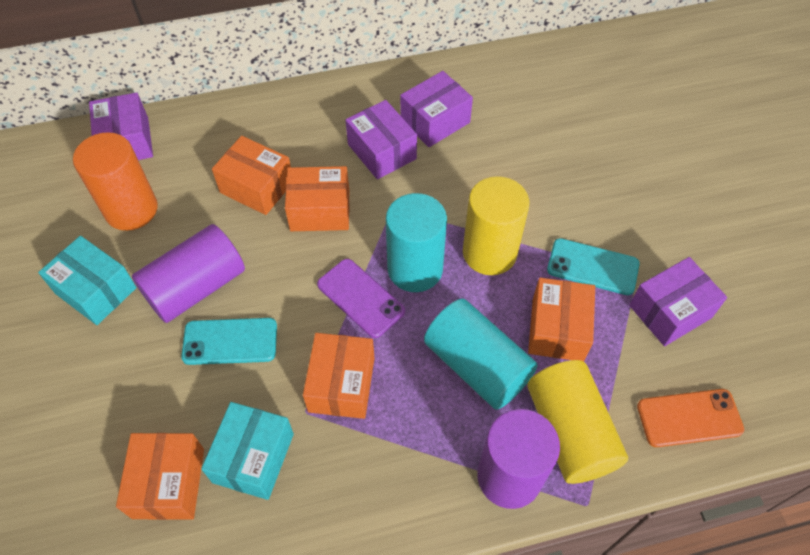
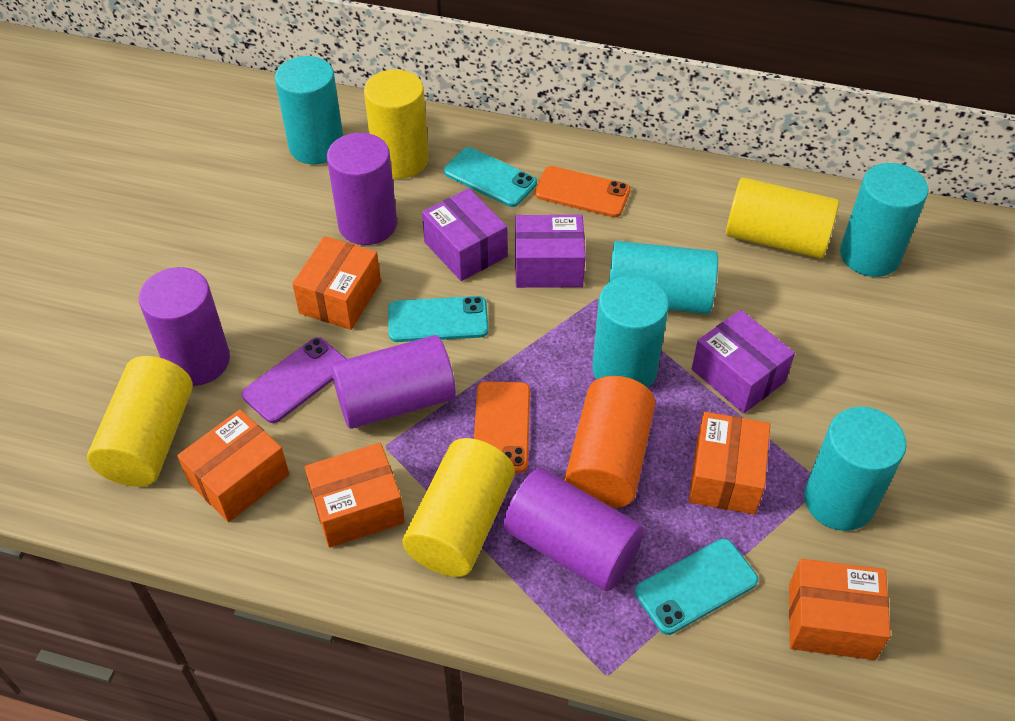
orange phone: 1 -> 2
purple box: 4 -> 3
purple cylinder: 2 -> 4
turquoise box: 2 -> 0
turquoise cylinder: 2 -> 5
turquoise phone: 2 -> 3
yellow cylinder: 2 -> 4

